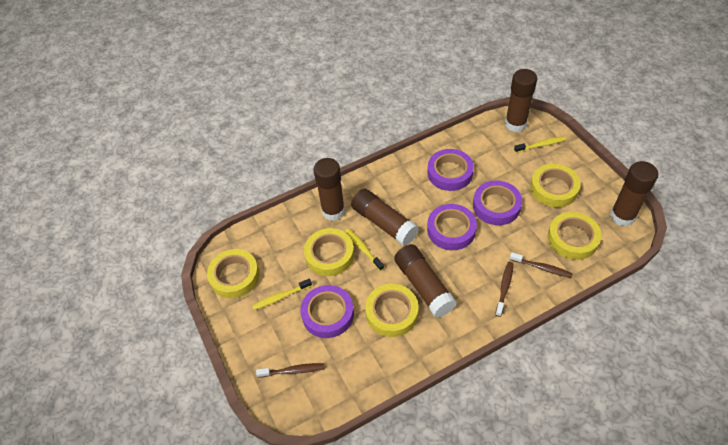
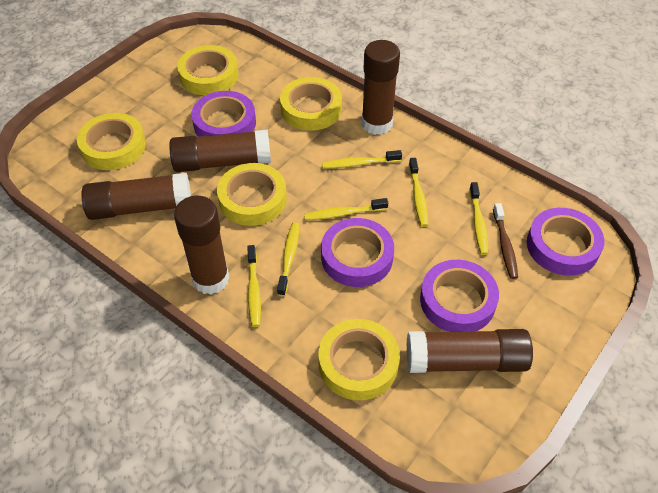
brown toothbrush: 3 -> 1
yellow toothbrush: 3 -> 6

